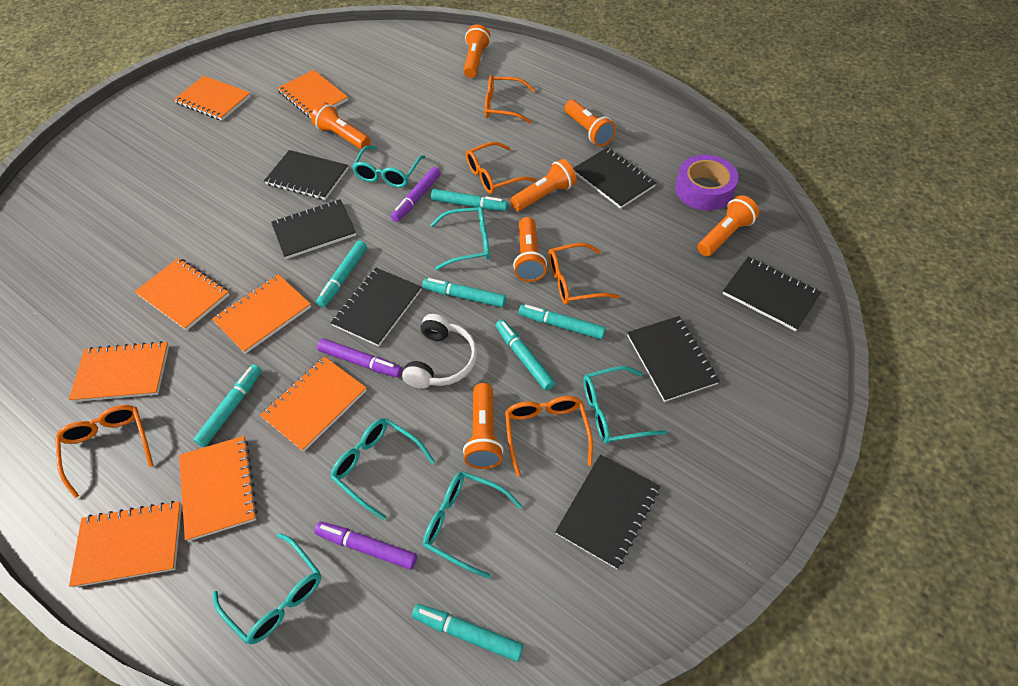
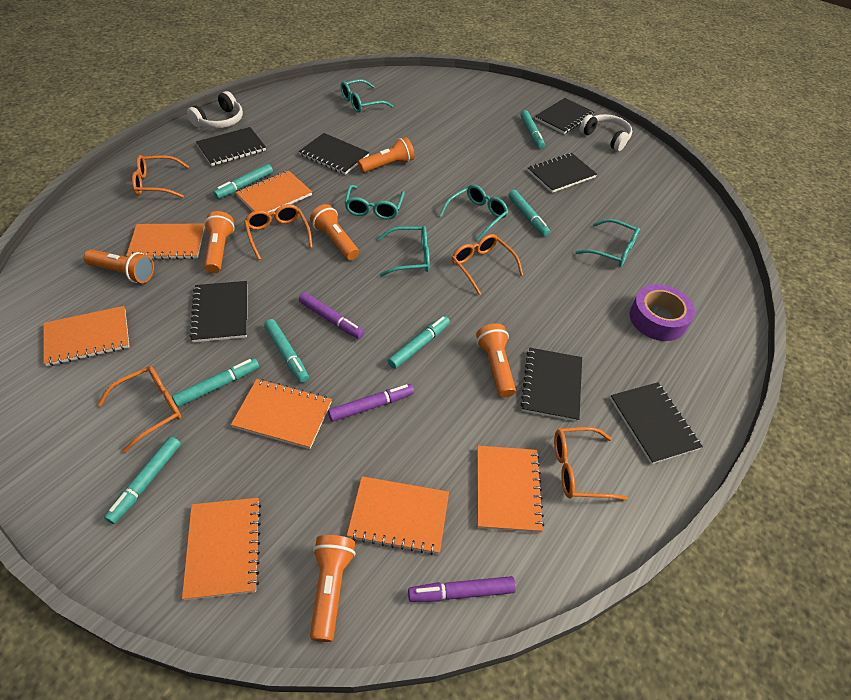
orange flashlight: 7 -> 6
orange notebook: 8 -> 7
turquoise glasses: 6 -> 5
white headphones: 1 -> 2

